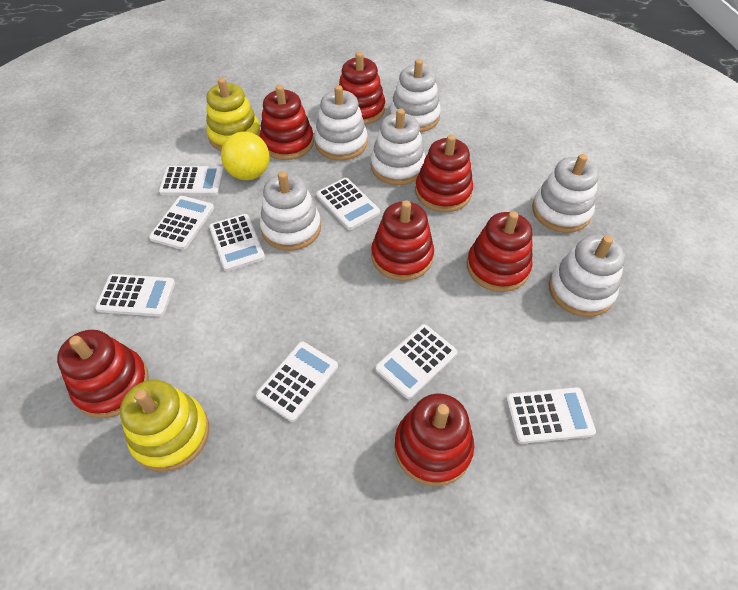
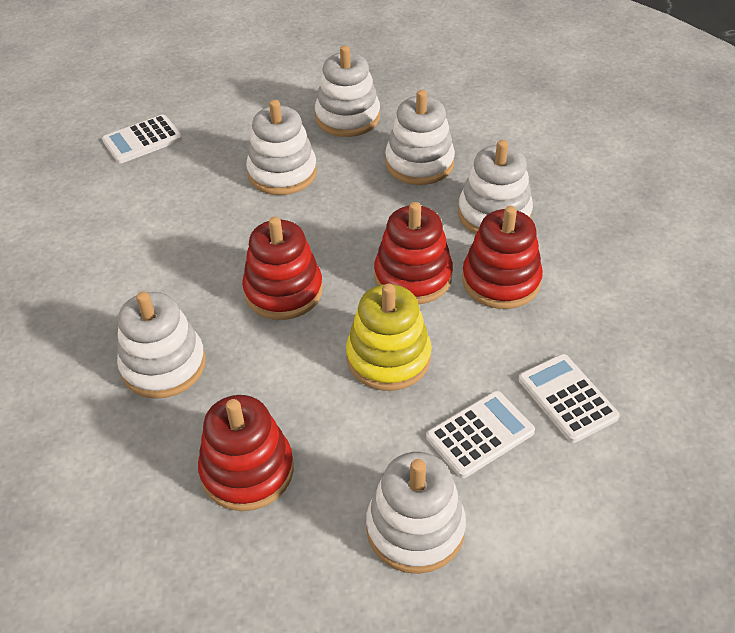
red stacking toy: 7 -> 4
white calculator: 8 -> 3
yellow ball: 1 -> 0
yellow stacking toy: 2 -> 1

